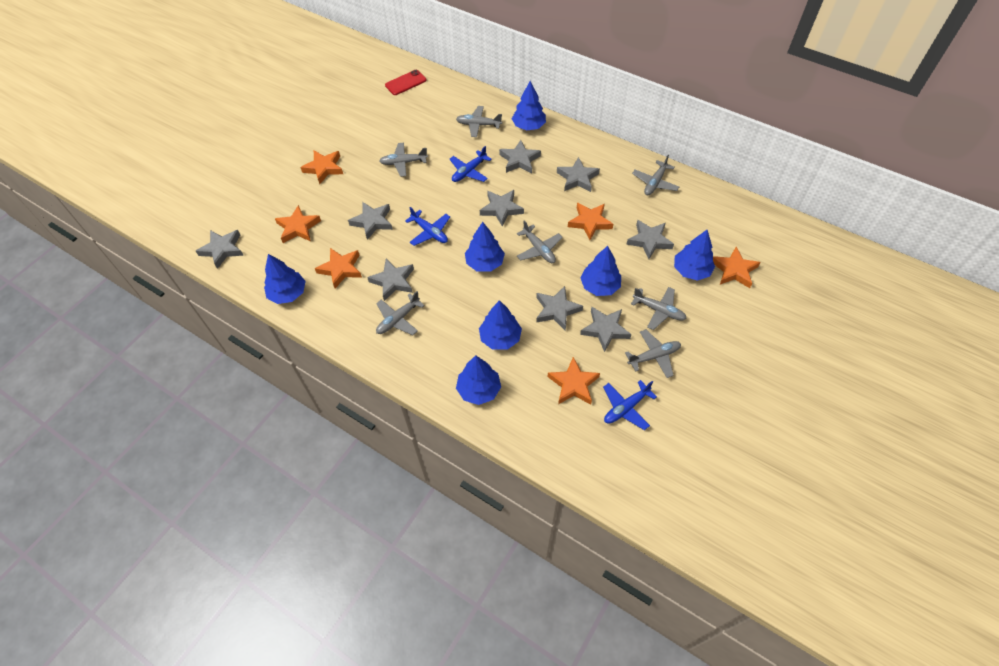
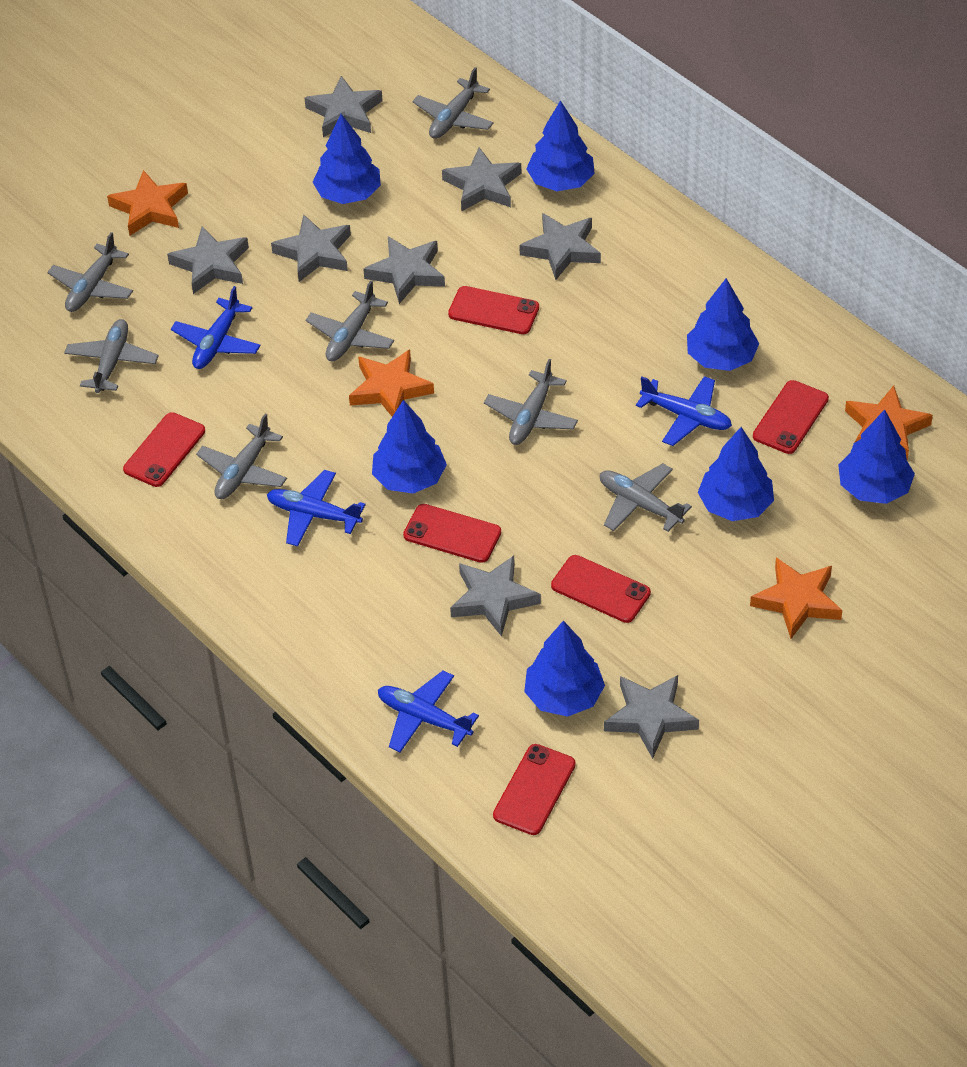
blue plane: 3 -> 4
grey star: 9 -> 8
orange star: 6 -> 4
red phone: 1 -> 6

